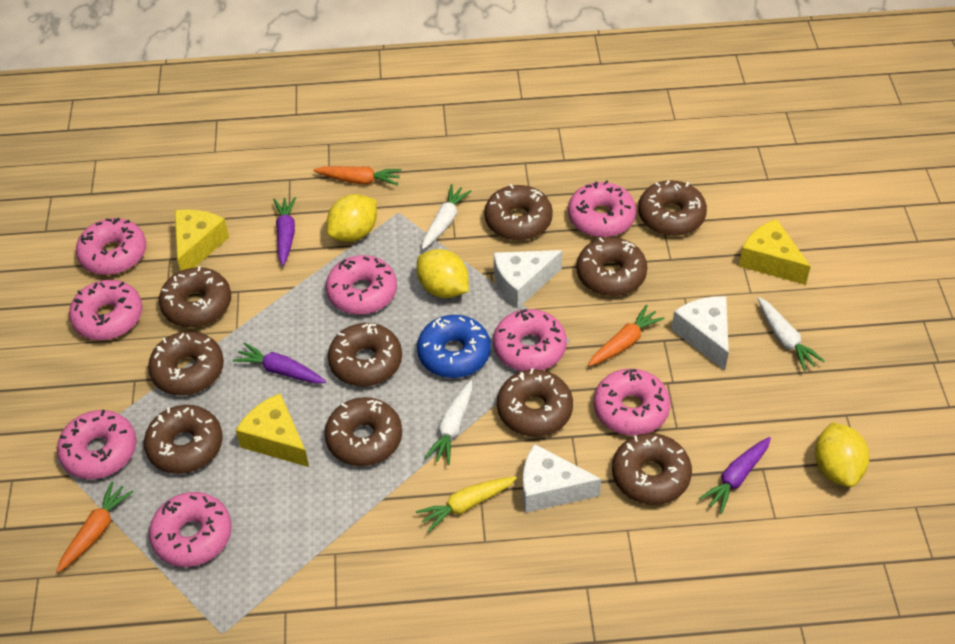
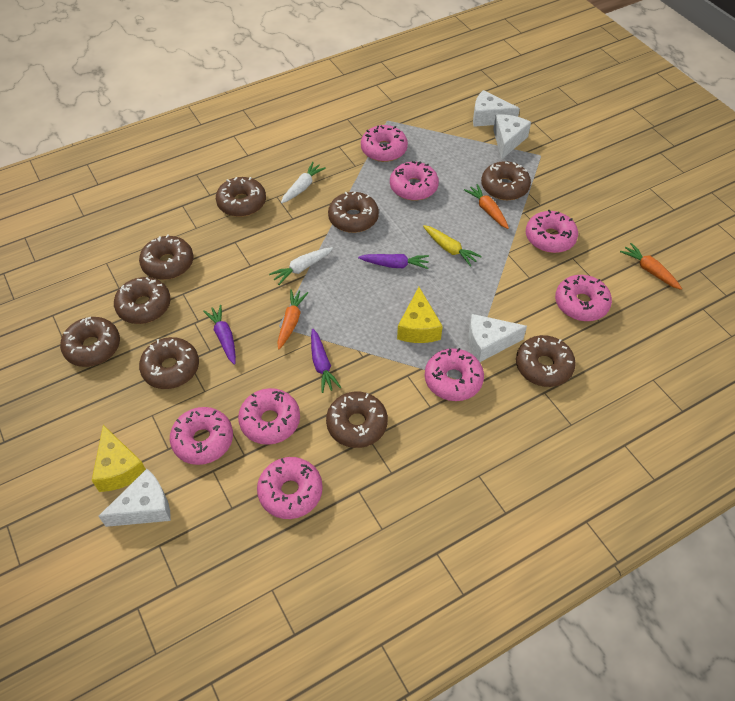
blue donut: 1 -> 0
brown donut: 10 -> 9
white carrot: 3 -> 2
white cheese: 3 -> 4
yellow cheese: 3 -> 2
yellow lemon: 3 -> 0

